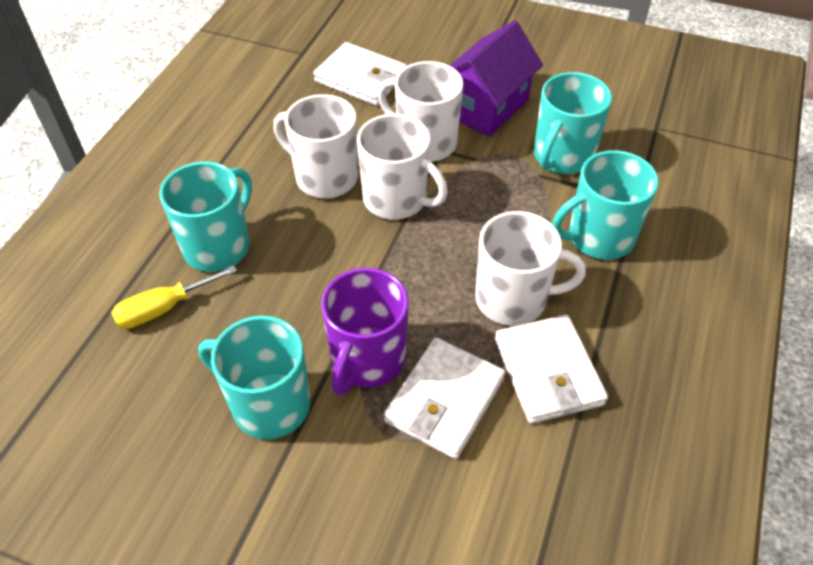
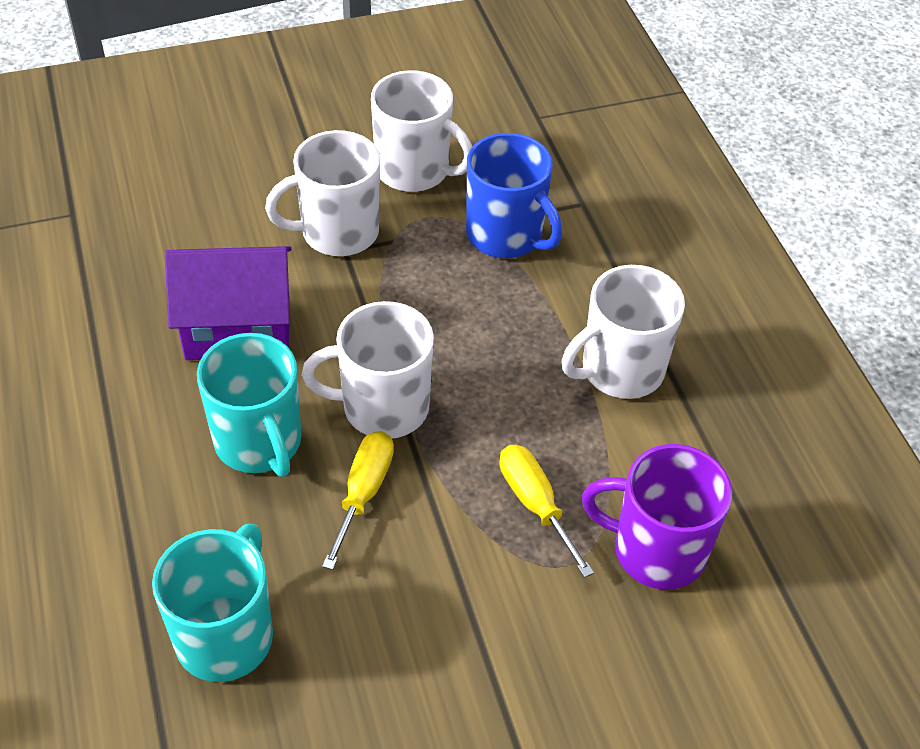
blue mug: 0 -> 1
turquoise mug: 4 -> 2
white wallet: 3 -> 0
yellow screwdriver: 1 -> 2

